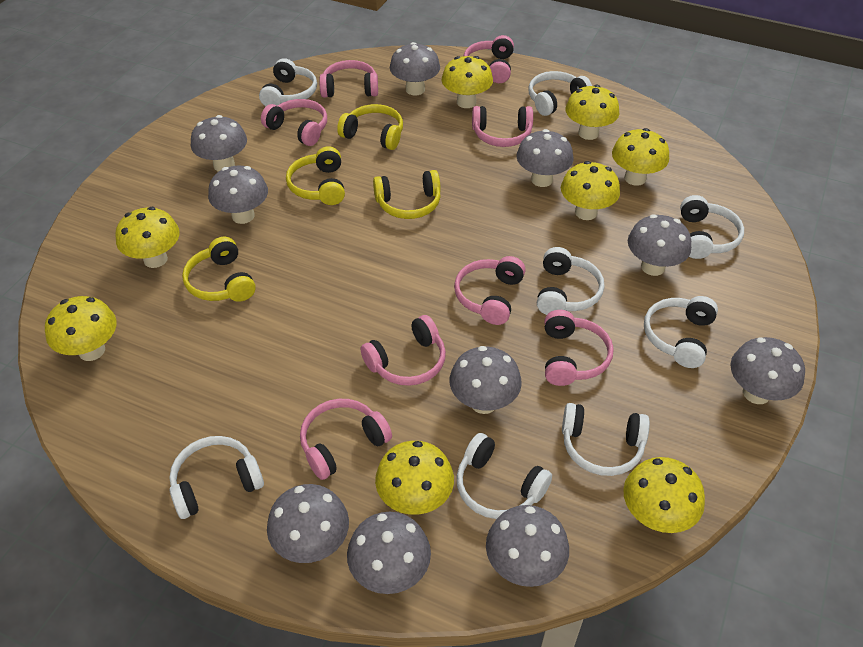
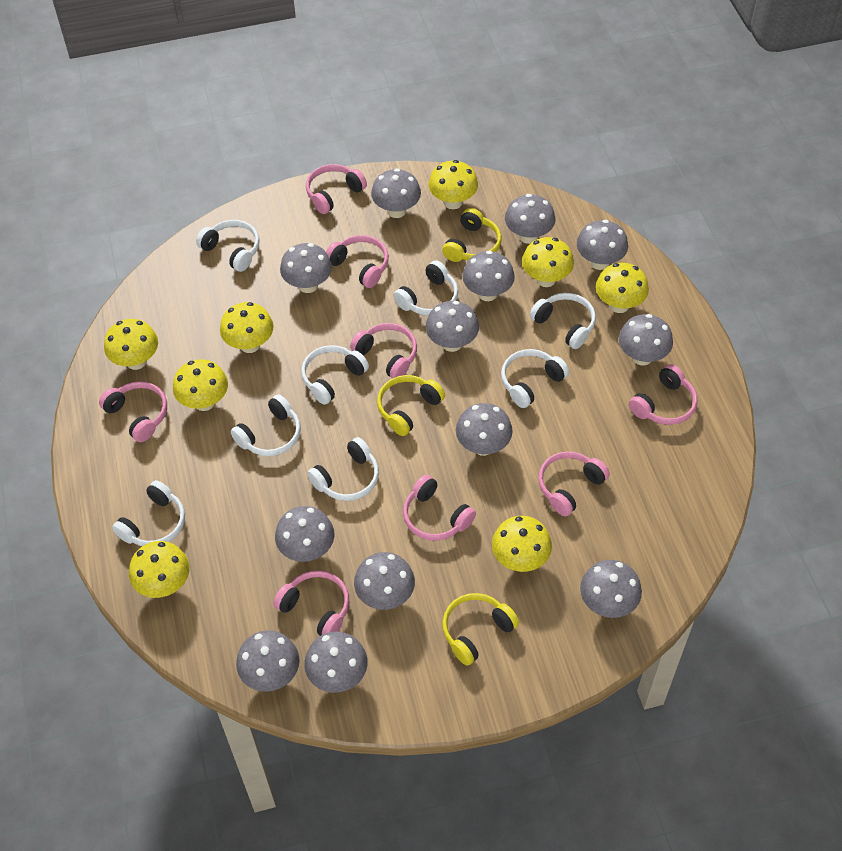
grey mushroom: 10 -> 13
yellow headphones: 4 -> 3

